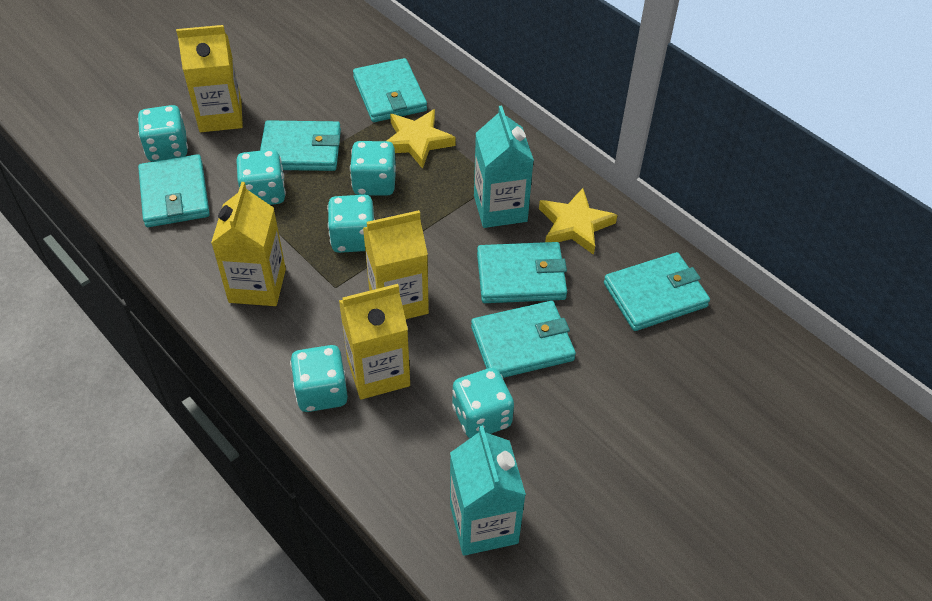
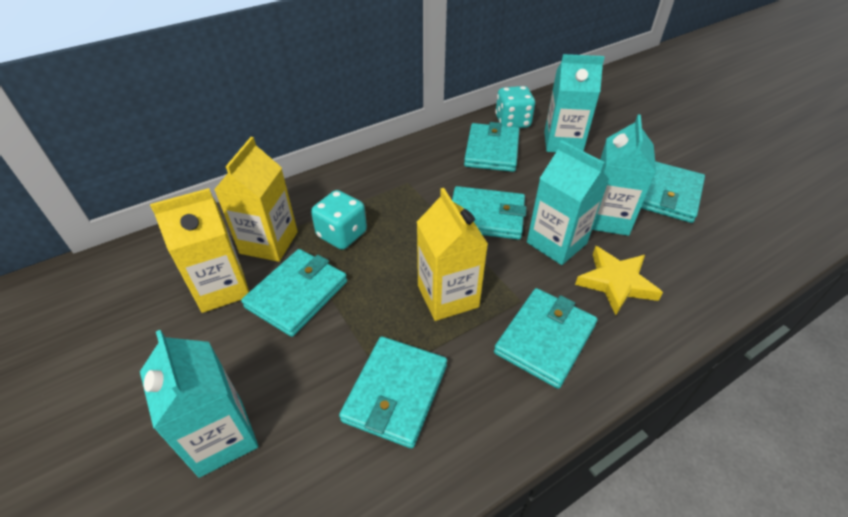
turquoise carton: 2 -> 4
turquoise dice: 6 -> 2
yellow carton: 4 -> 3
yellow star: 2 -> 1

